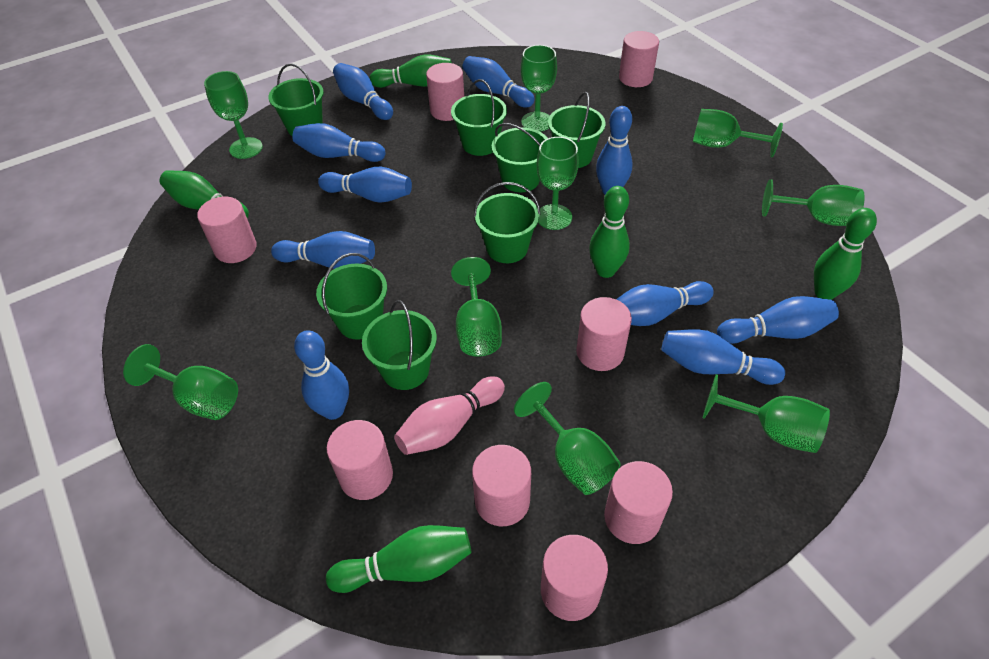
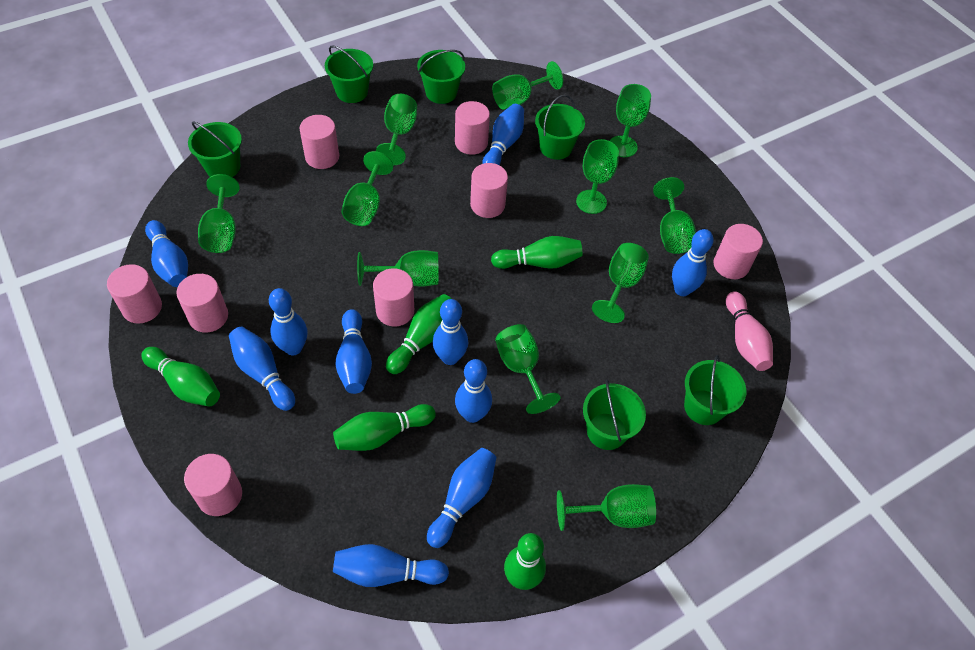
green bucket: 7 -> 6
green goblet: 9 -> 11

